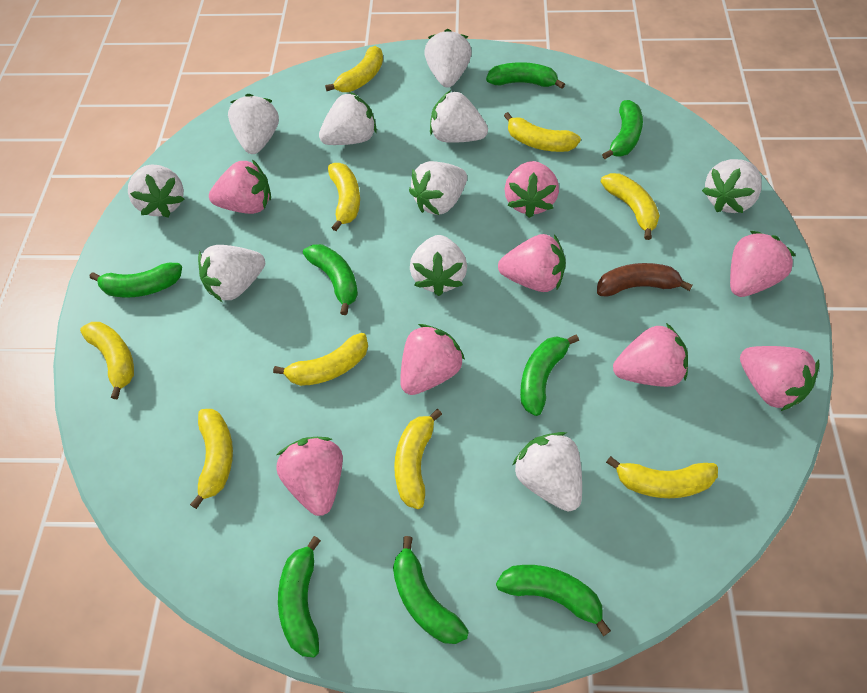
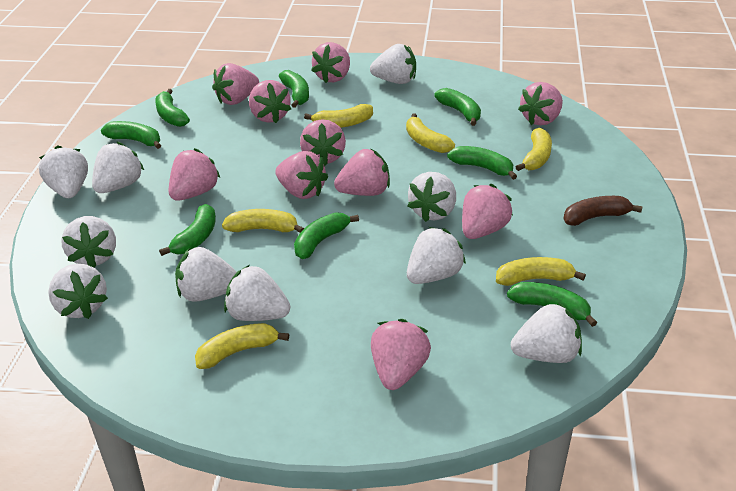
pink strawberry: 8 -> 10
yellow banana: 9 -> 6

